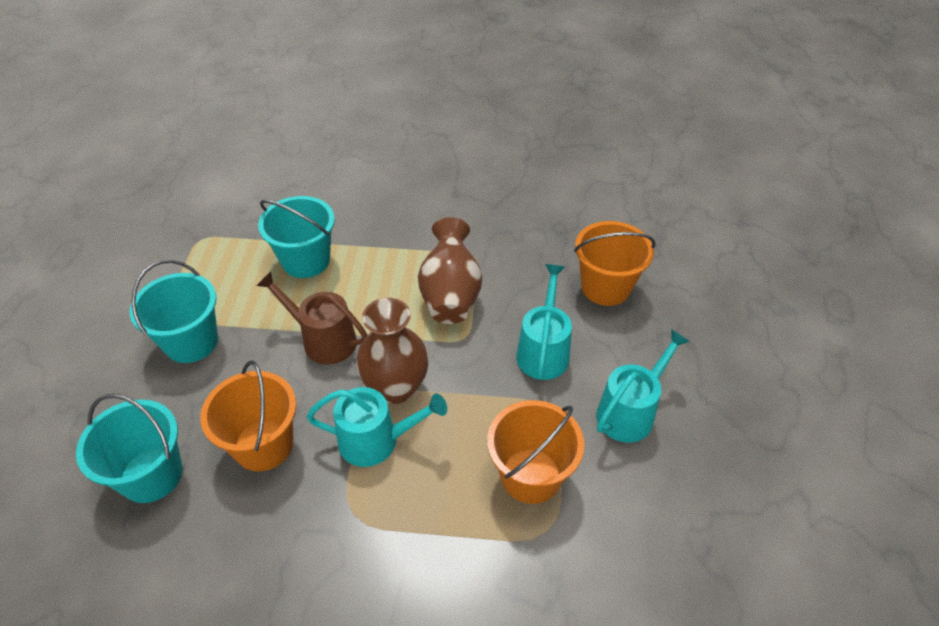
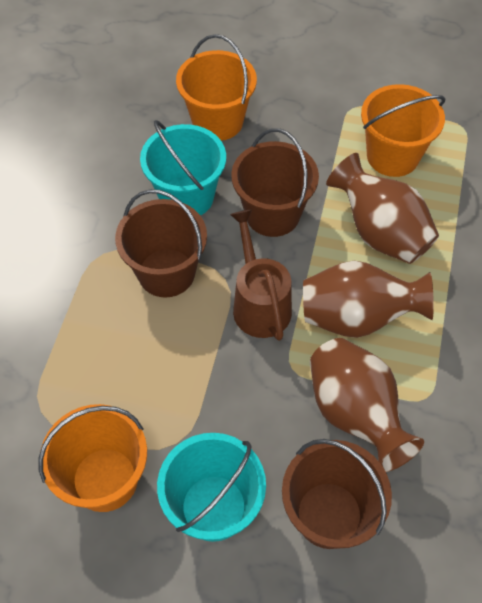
brown bucket: 0 -> 3
brown vase: 2 -> 3
turquoise bucket: 3 -> 2
turquoise watering can: 3 -> 0

